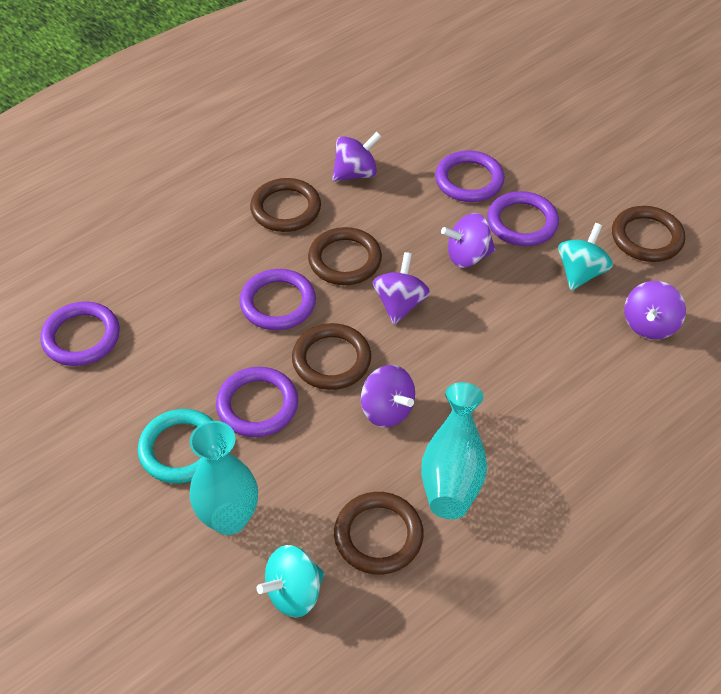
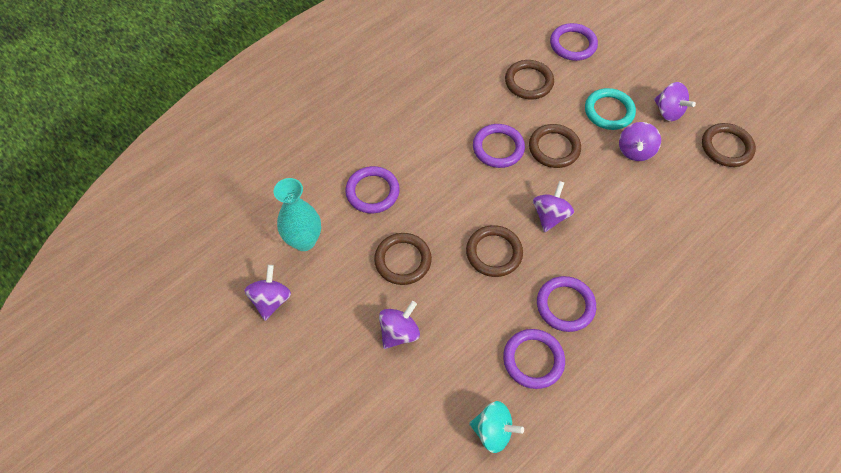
turquoise spinning top: 2 -> 1
turquoise vase: 2 -> 1

